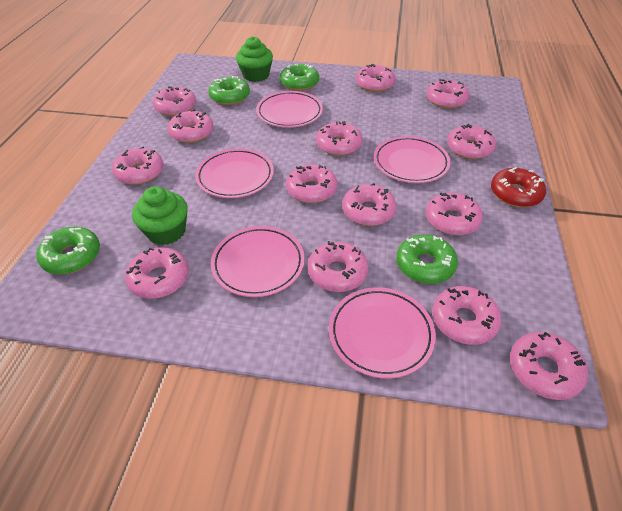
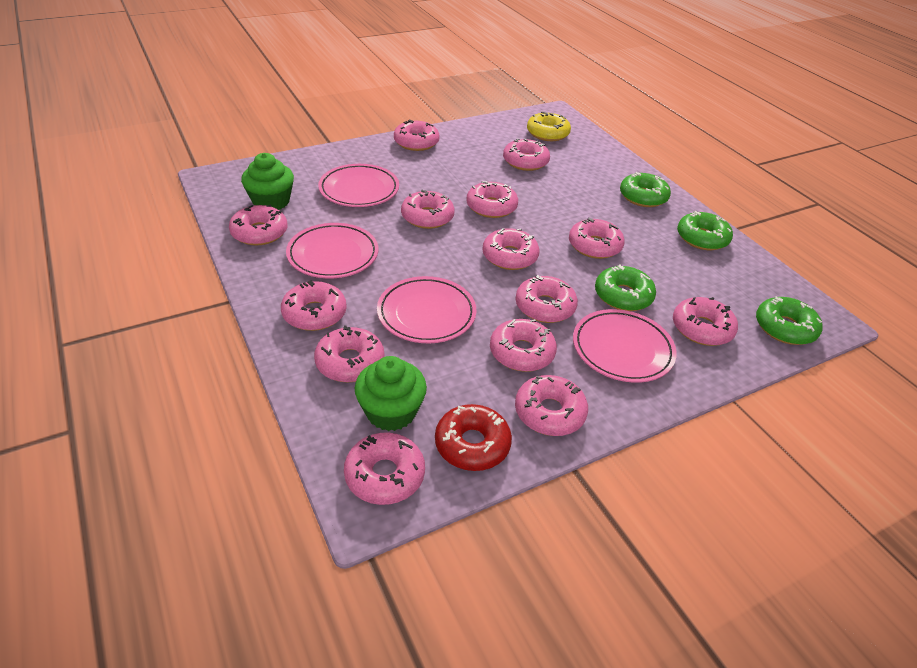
pink plate: 5 -> 4
yellow donut: 0 -> 1

